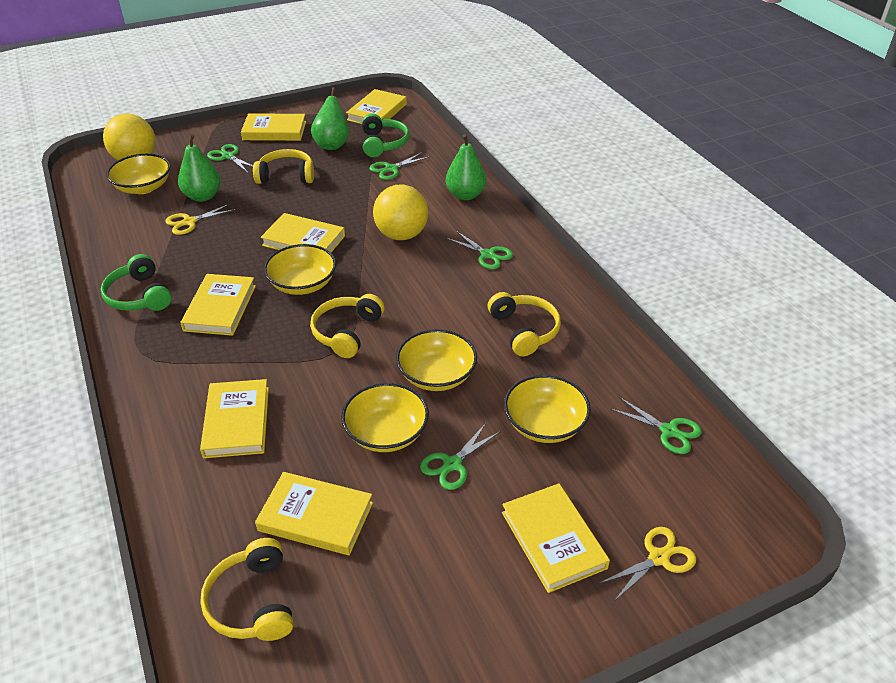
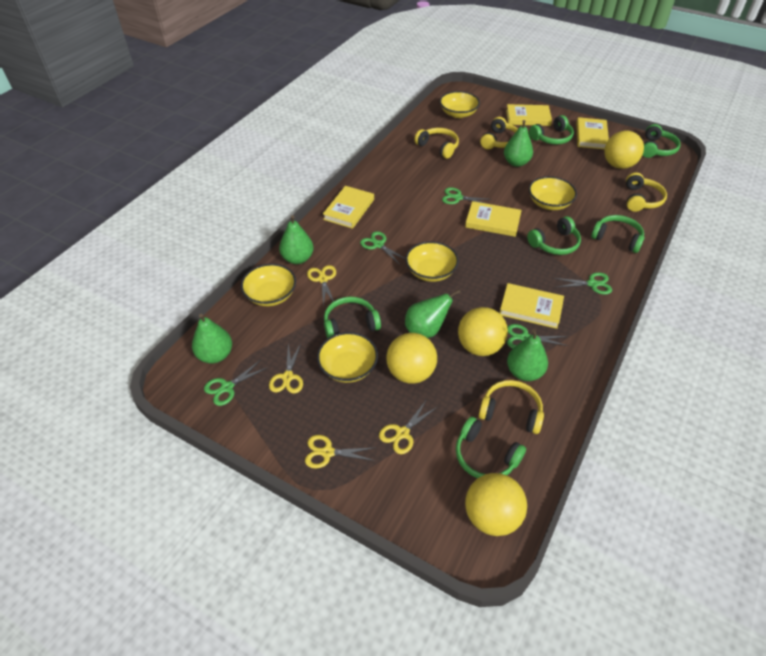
green headphones: 2 -> 6
green pear: 3 -> 5
yellow ball: 2 -> 4
yellow book: 7 -> 5
yellow scissors: 2 -> 4

